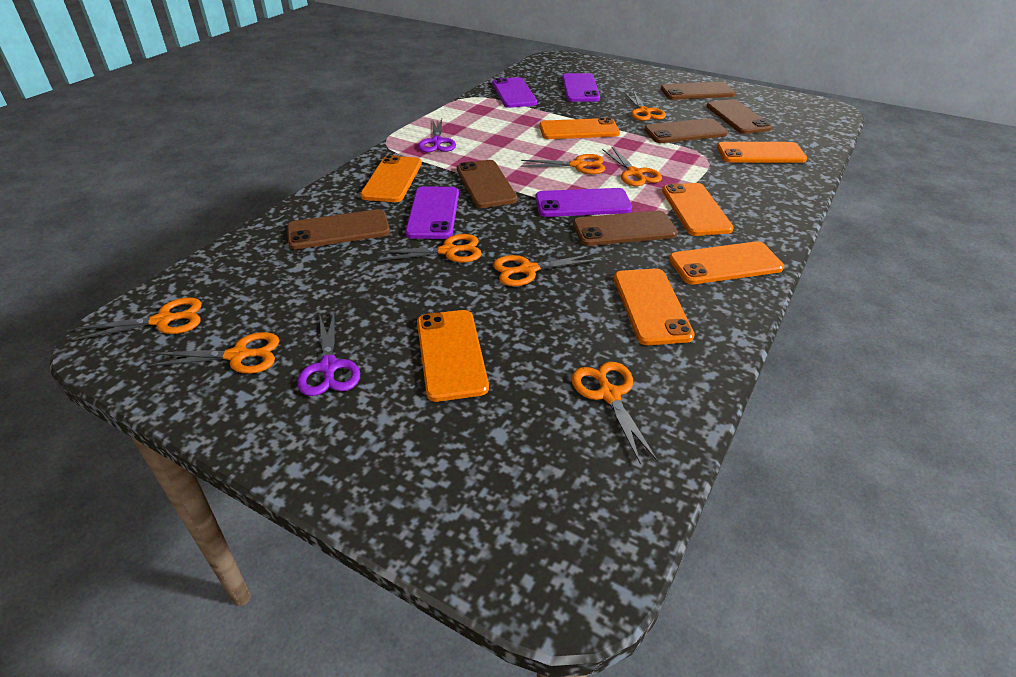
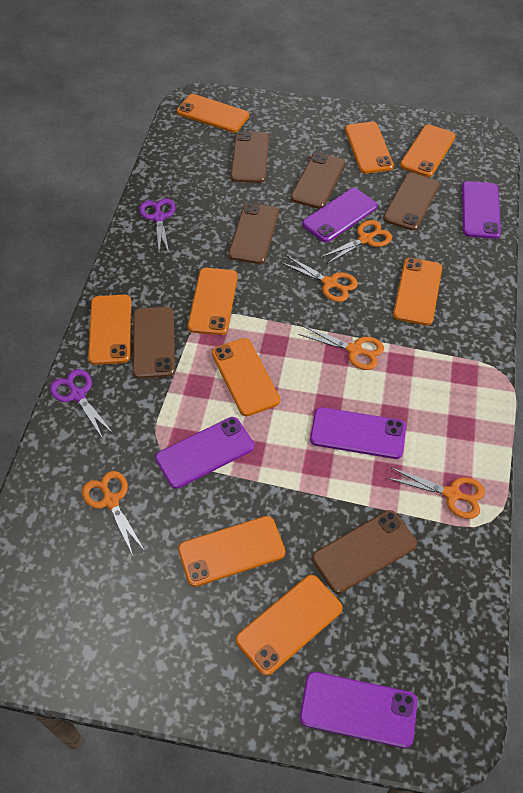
orange phone: 7 -> 9
orange scissors: 8 -> 5
purple phone: 4 -> 5

